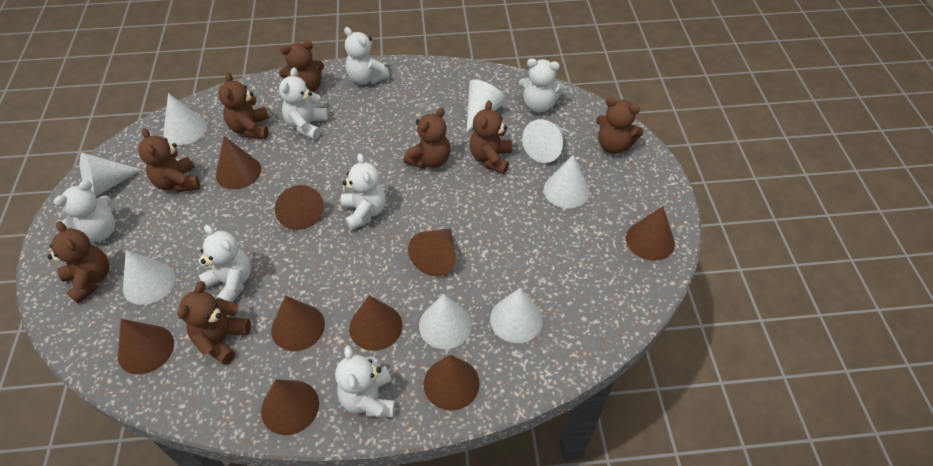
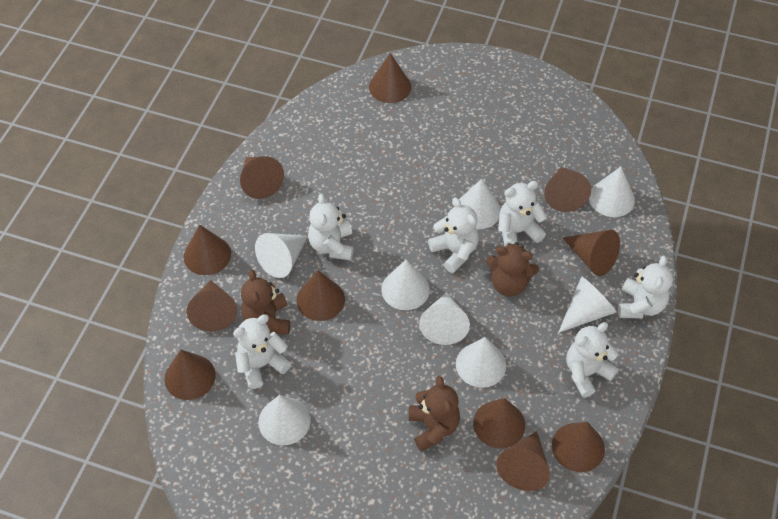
brown cone: 9 -> 11
brown teddy bear: 8 -> 3
white teddy bear: 7 -> 6

